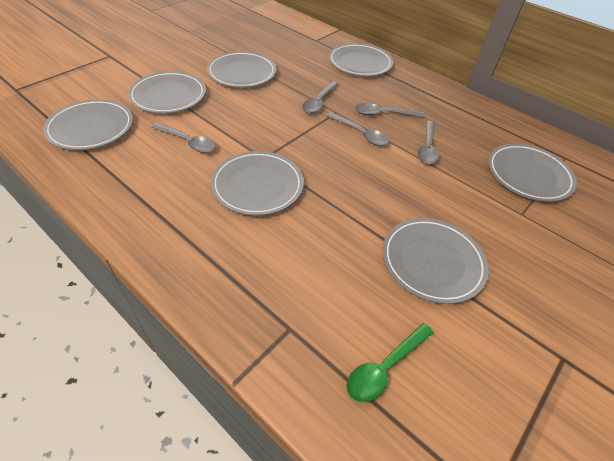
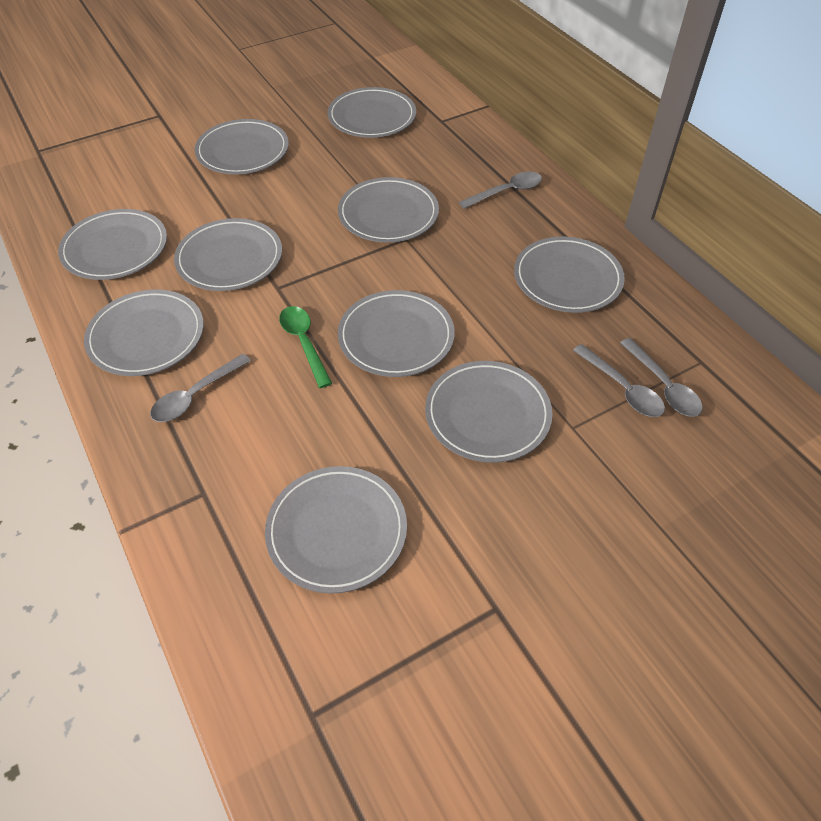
grey plate: 7 -> 10
grey spoon: 5 -> 4

